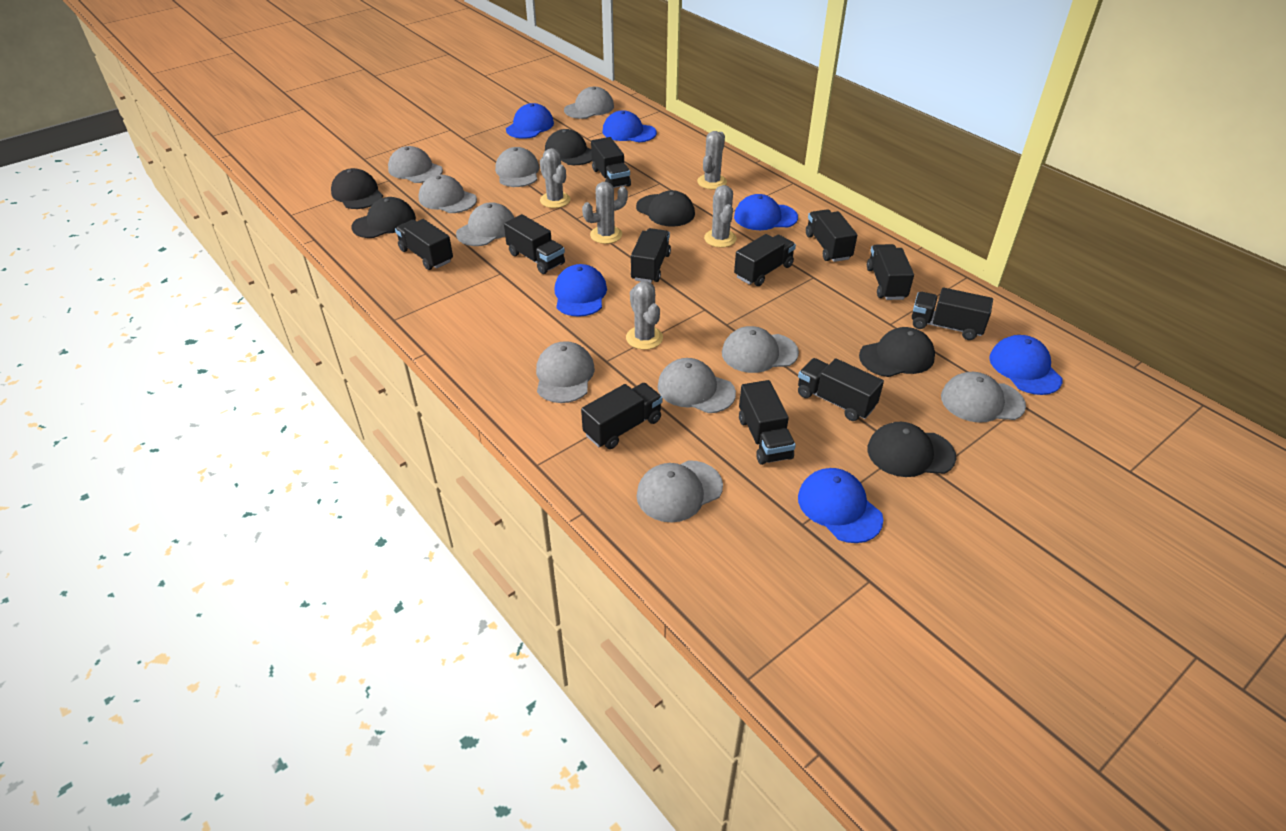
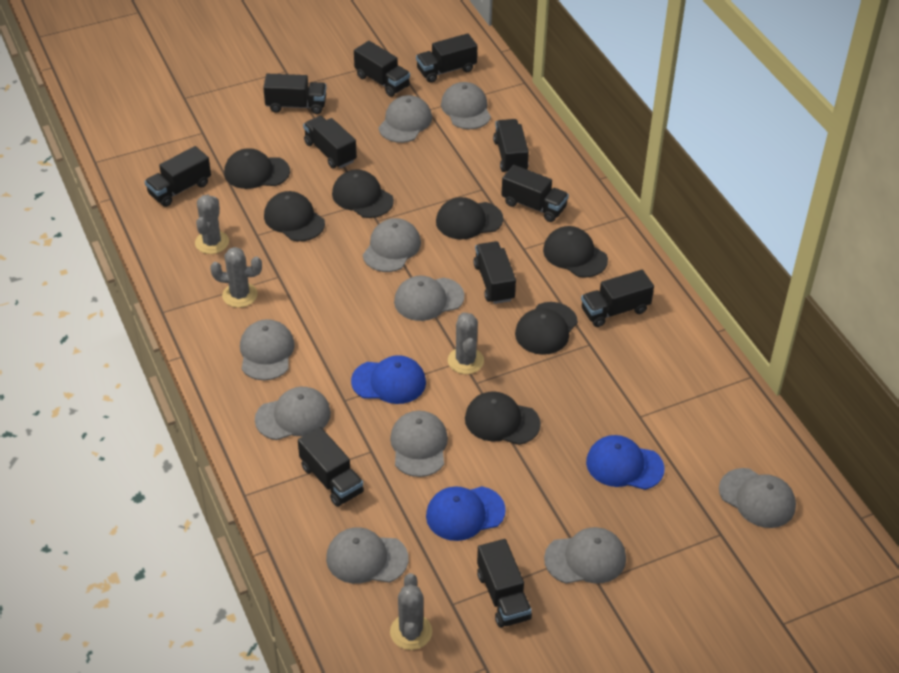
black cap: 6 -> 7
blue cap: 6 -> 3
grey cactus: 5 -> 4

